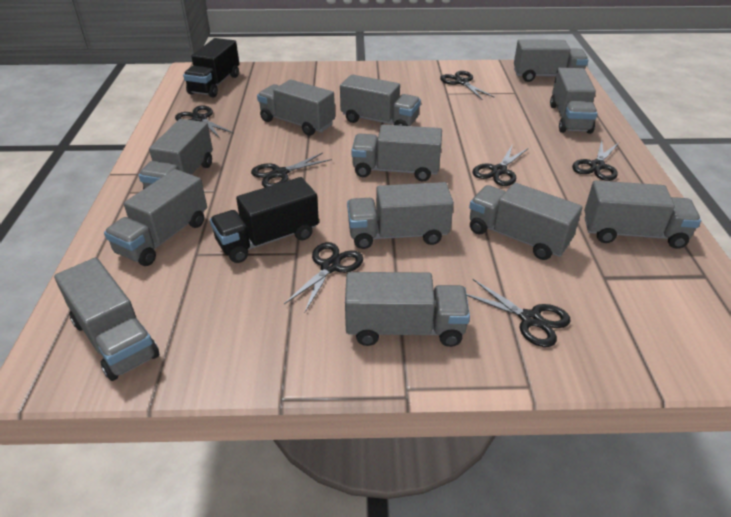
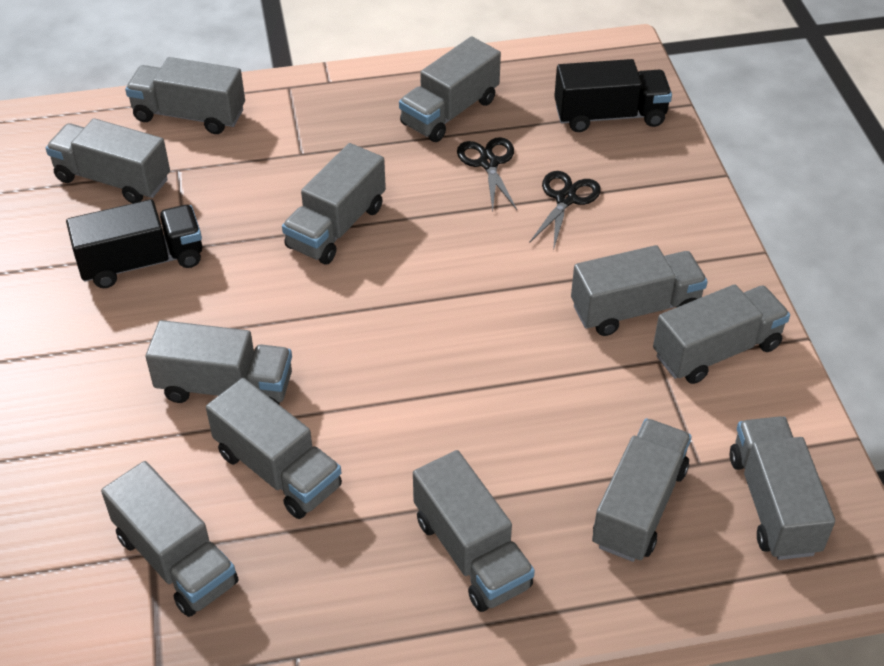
black scissors: 7 -> 2

